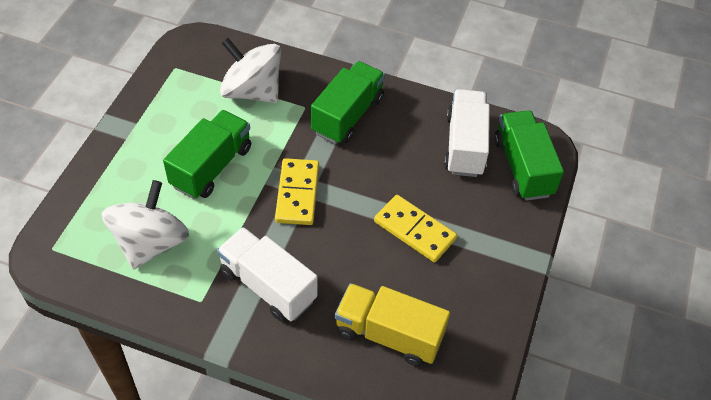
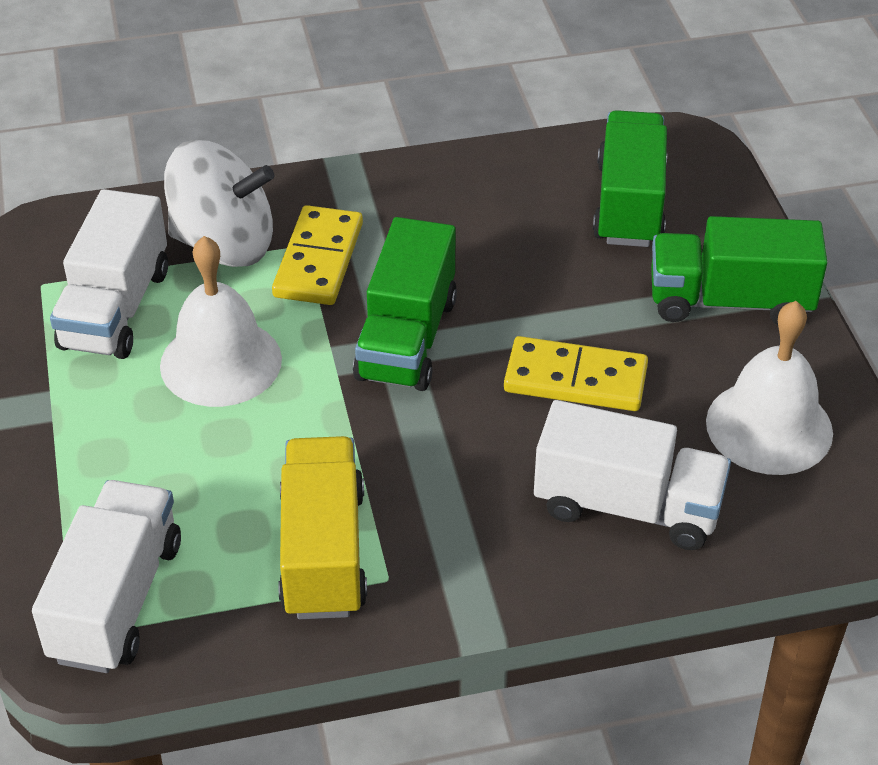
white bell: 0 -> 2
white spinning top: 2 -> 1
white truck: 2 -> 3

